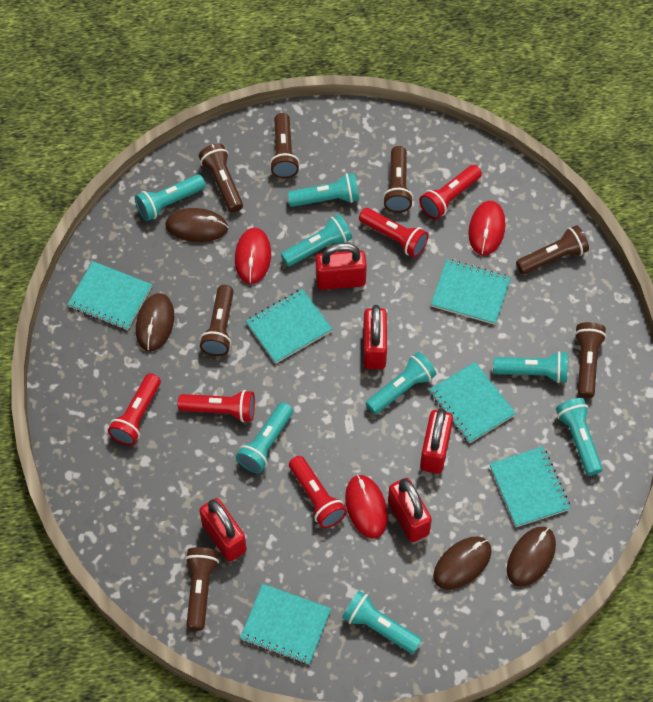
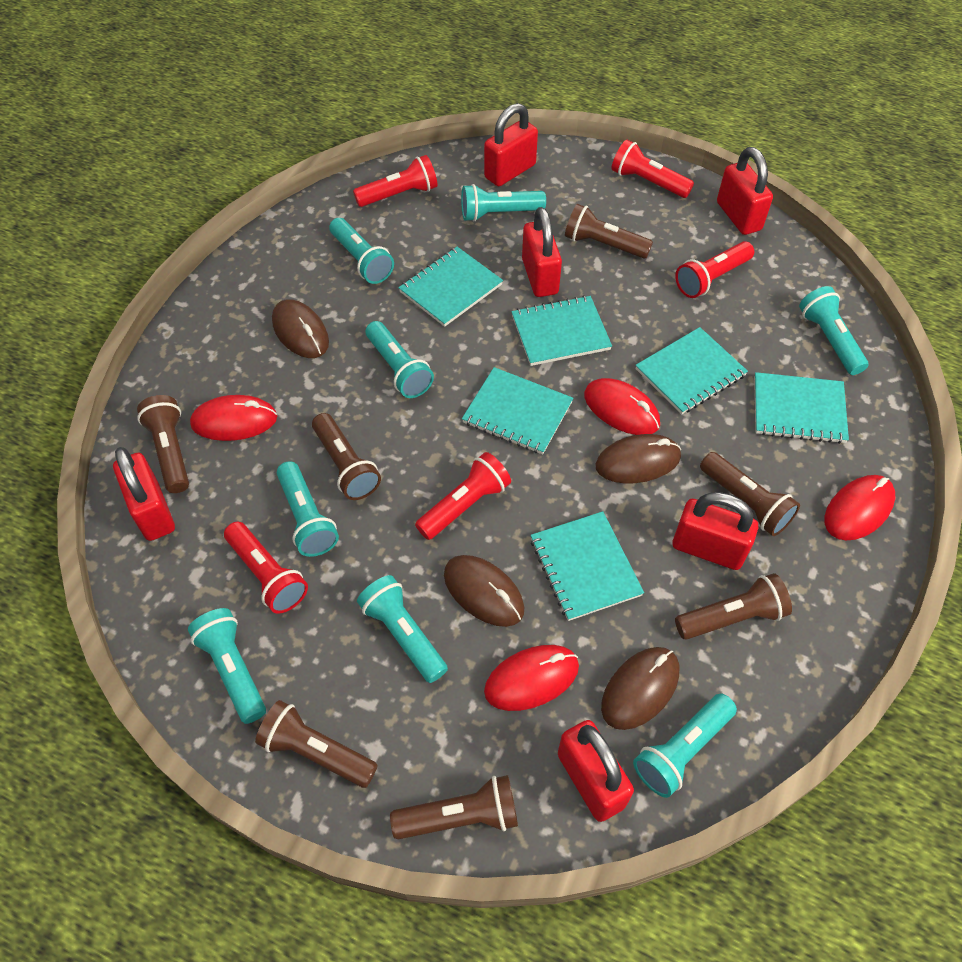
red mouse: 3 -> 4
red padlock: 5 -> 6

